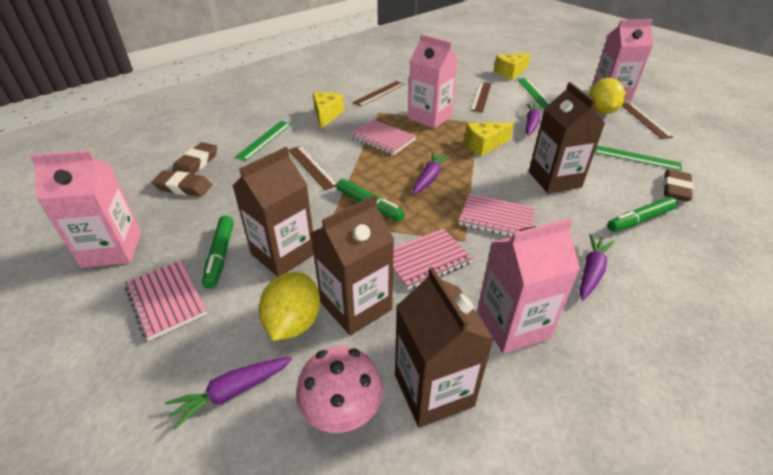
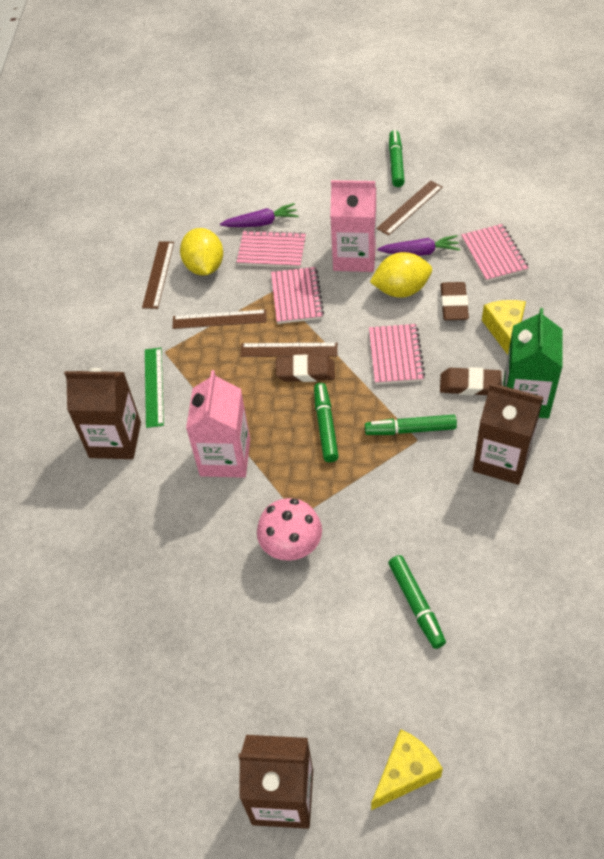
brown carton: 4 -> 3
green carton: 0 -> 1
green marker: 3 -> 4
green ruler: 3 -> 1
pink carton: 4 -> 2
purple carrot: 4 -> 2
yellow cheese: 3 -> 2

